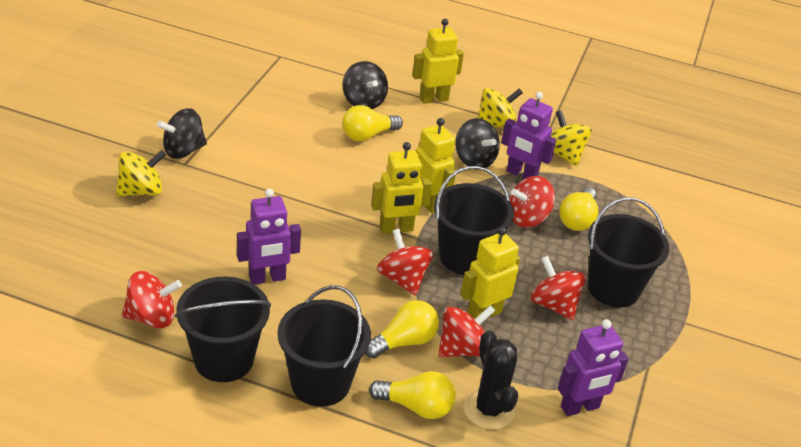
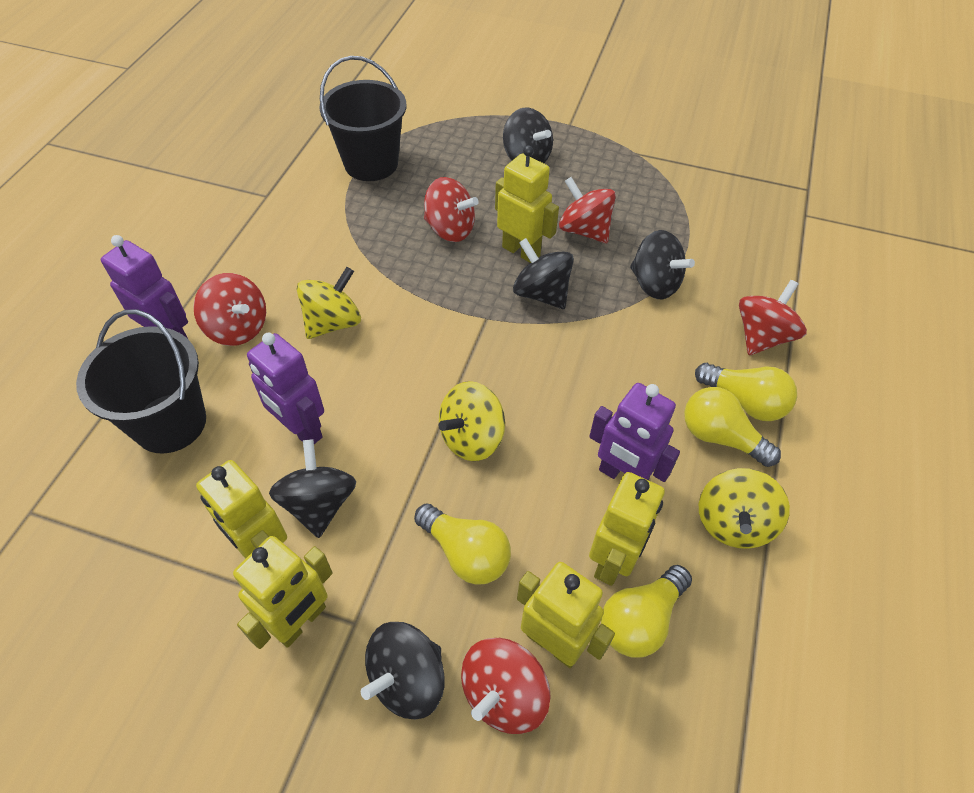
black bucket: 4 -> 2
black cactus: 1 -> 0
black spinning top: 3 -> 5
yellow robot: 4 -> 5

